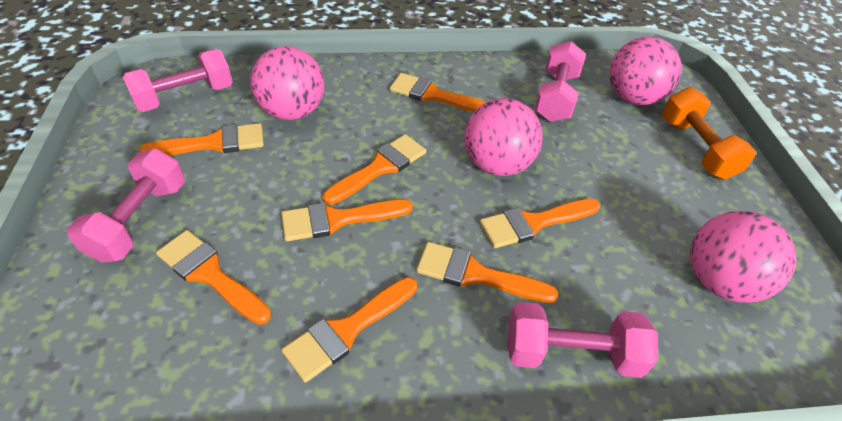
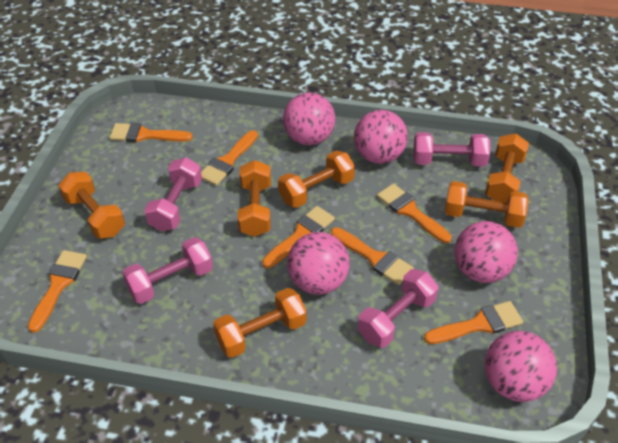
orange brush: 8 -> 7
orange dumbbell: 1 -> 6
pink ball: 4 -> 5

